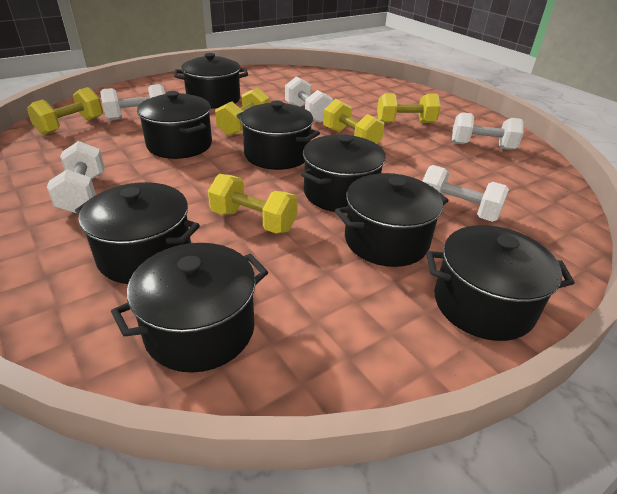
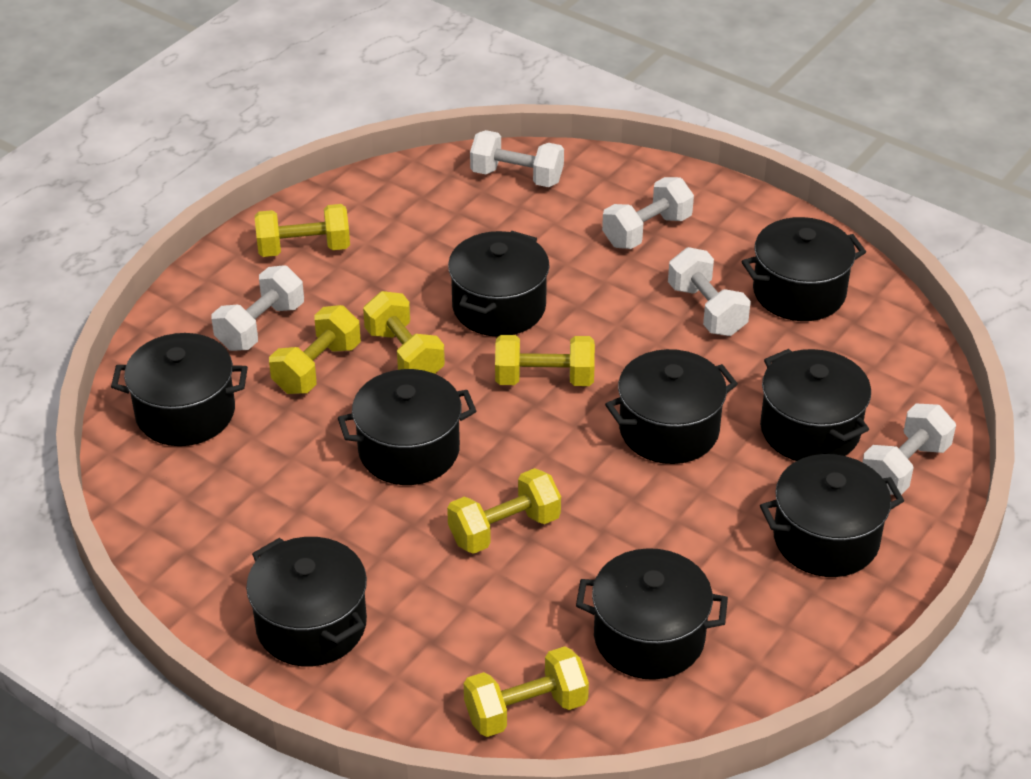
black pot: 8 -> 9
yellow dumbbell: 5 -> 6

